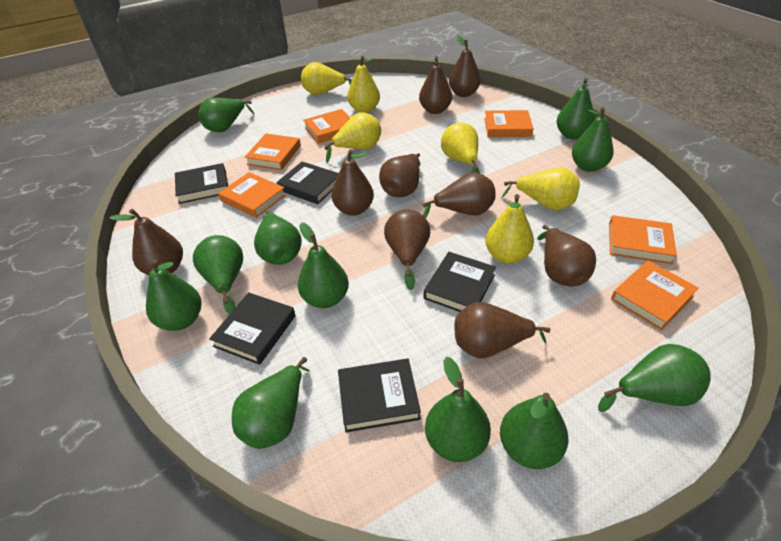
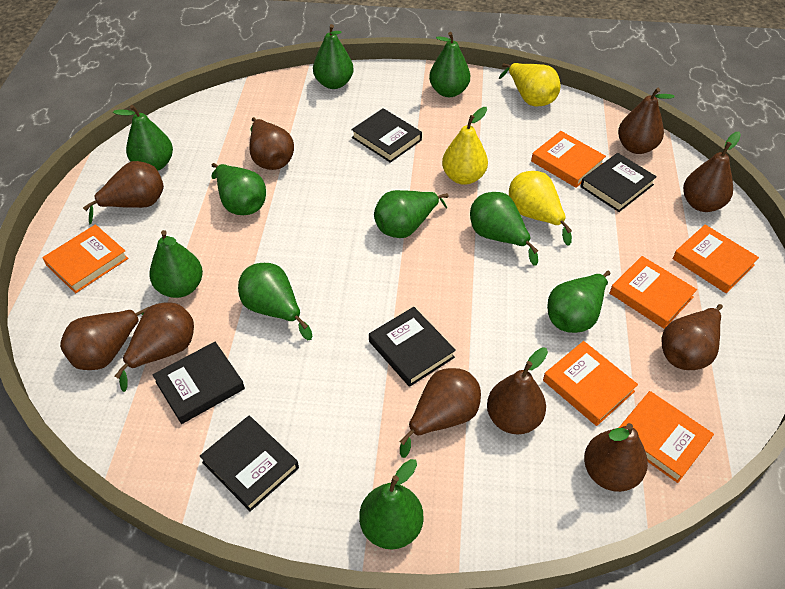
brown pear: 9 -> 10
green pear: 11 -> 10
yellow pear: 6 -> 3

